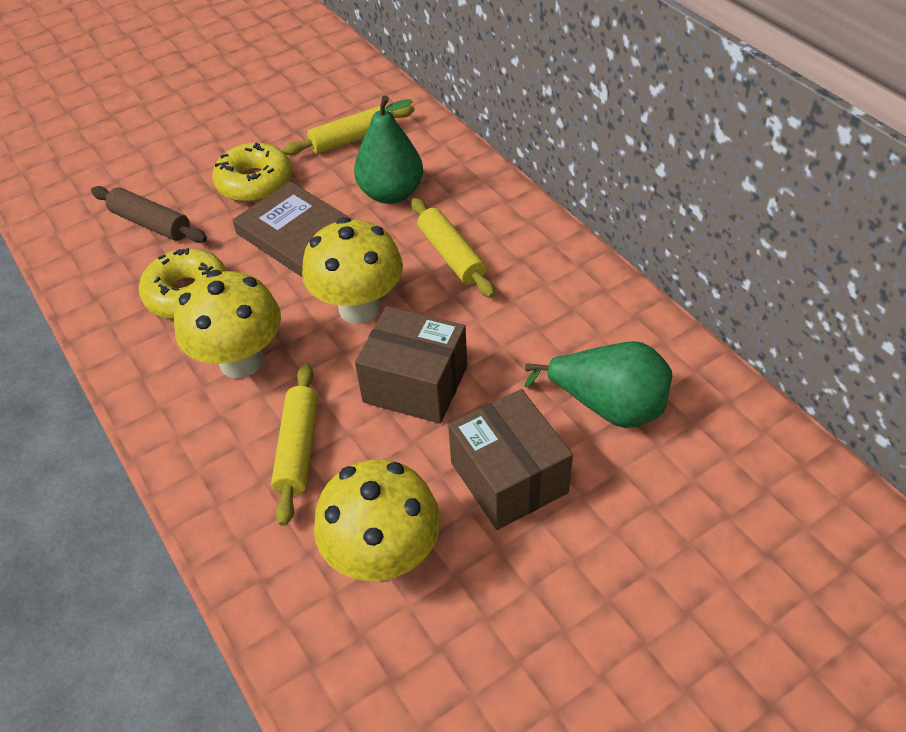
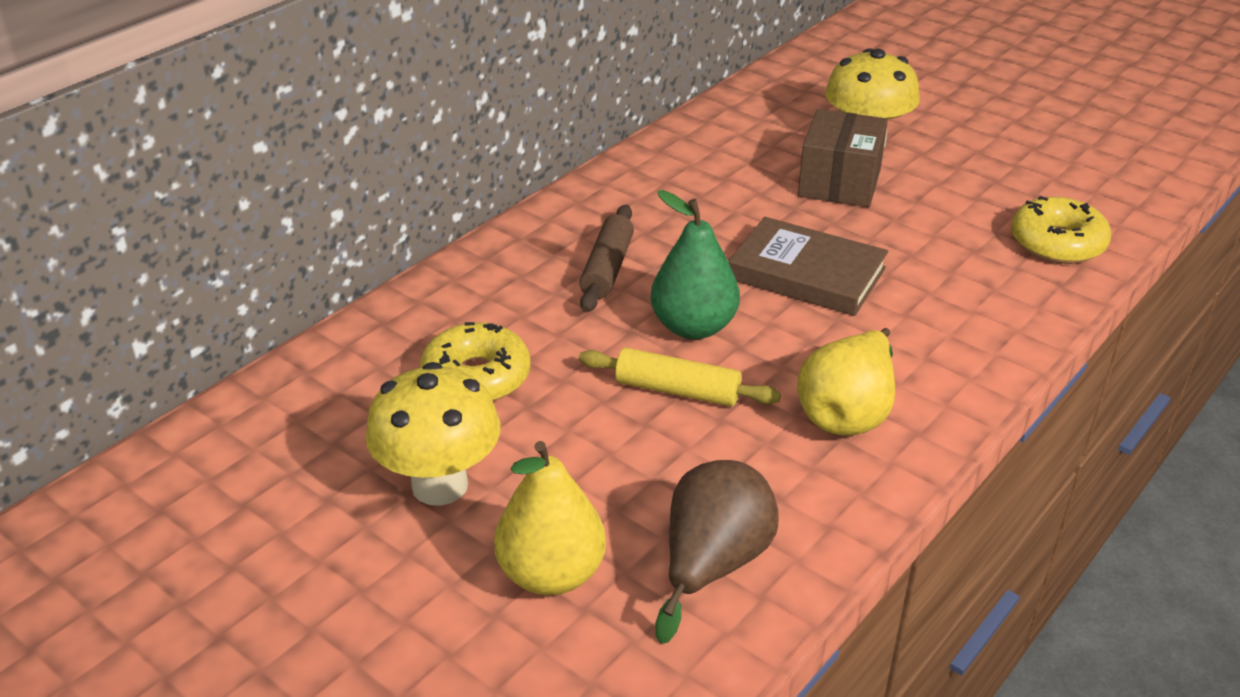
brown box: 2 -> 1
brown pear: 0 -> 1
green pear: 2 -> 1
yellow mushroom: 3 -> 2
yellow pear: 0 -> 2
yellow rolling pin: 3 -> 1

